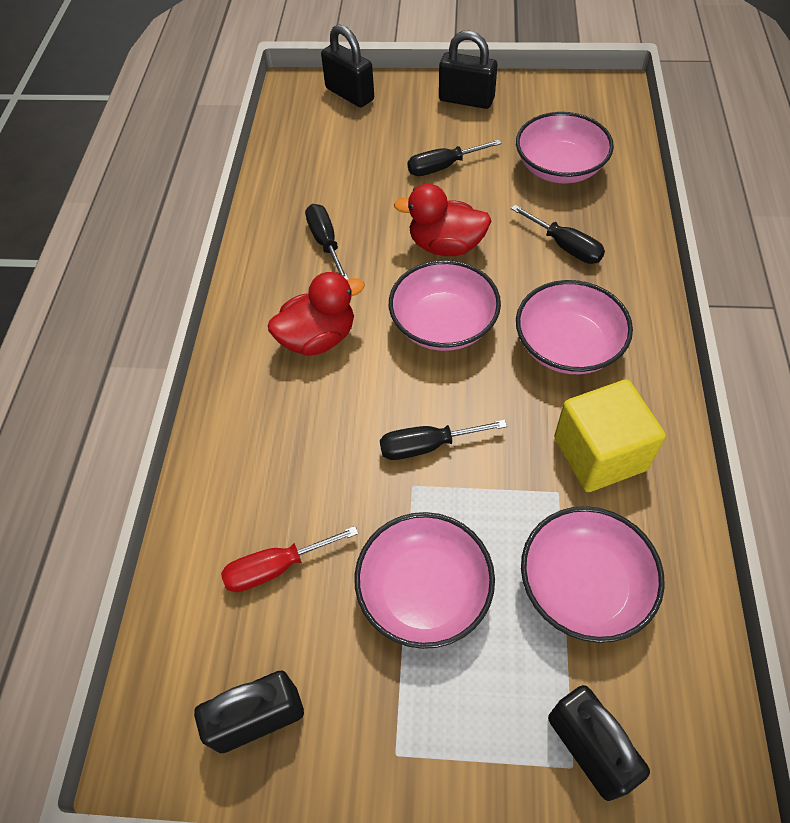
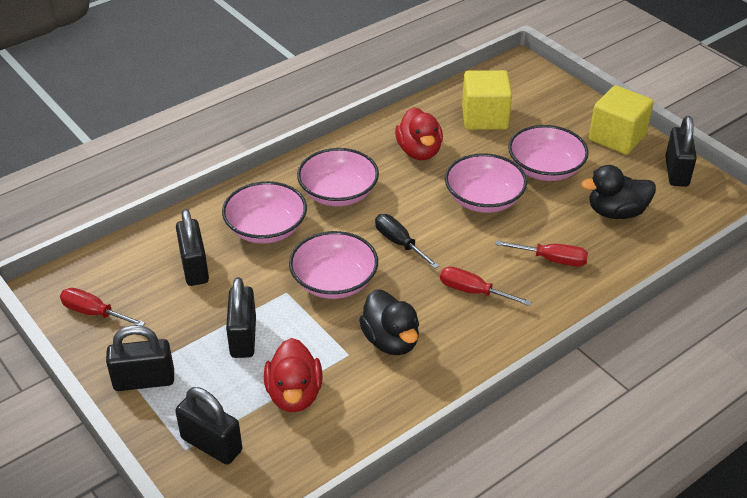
black duck: 0 -> 2
black padlock: 4 -> 5
black screwdriver: 4 -> 1
red screwdriver: 1 -> 3
yellow cube: 1 -> 2

